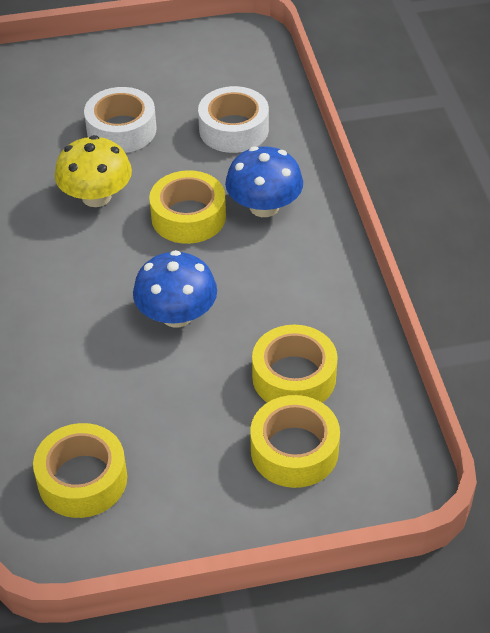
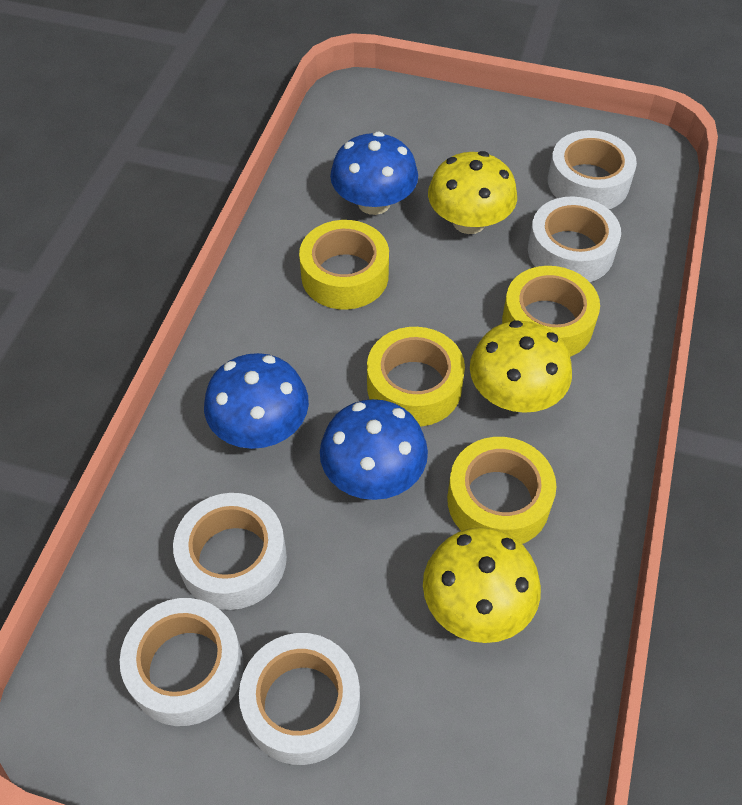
blue mushroom: 2 -> 3
white tape: 2 -> 5
yellow mushroom: 1 -> 3

